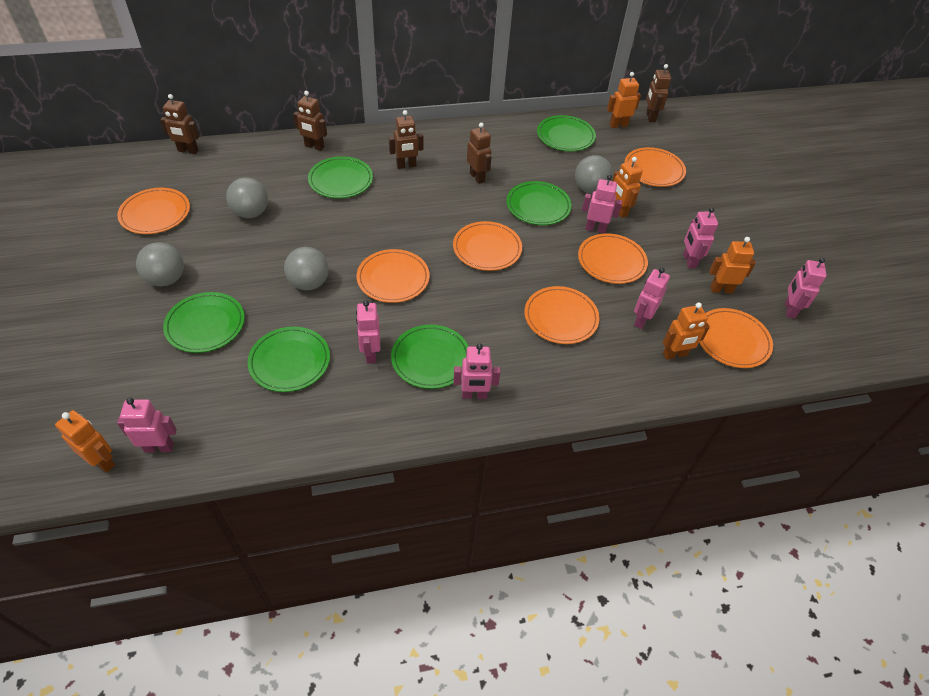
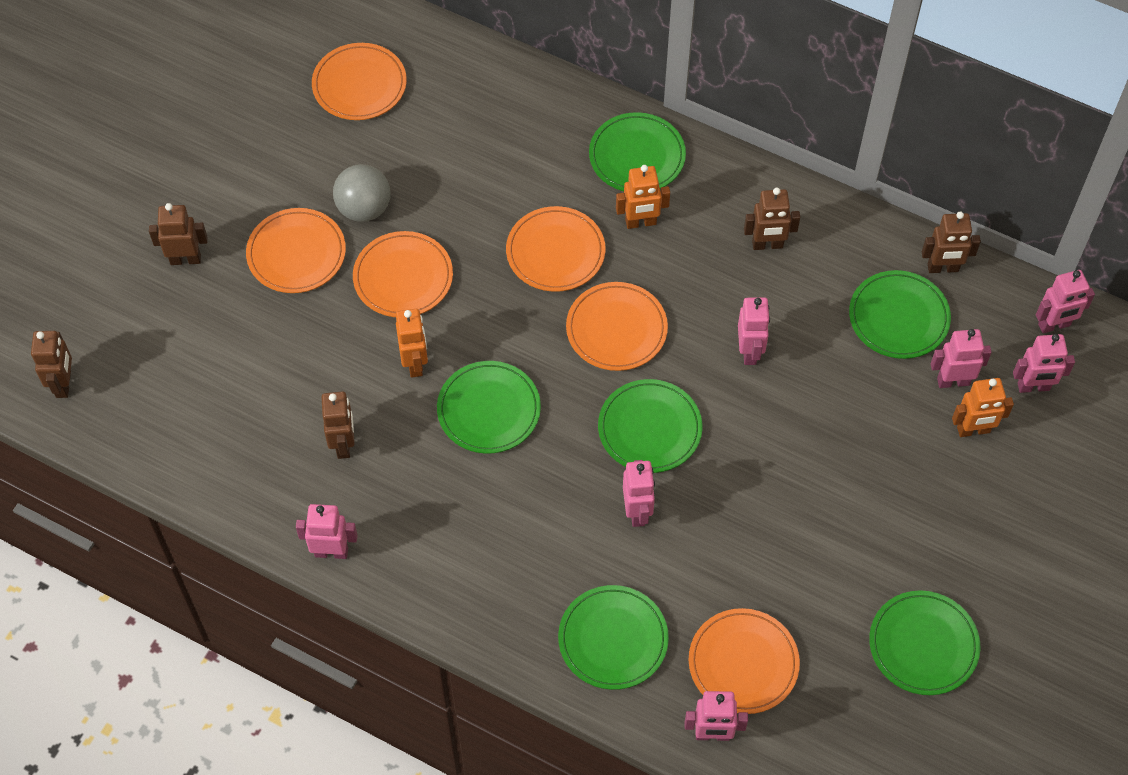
grey ball: 4 -> 1
orange plate: 7 -> 6
orange robot: 5 -> 3

